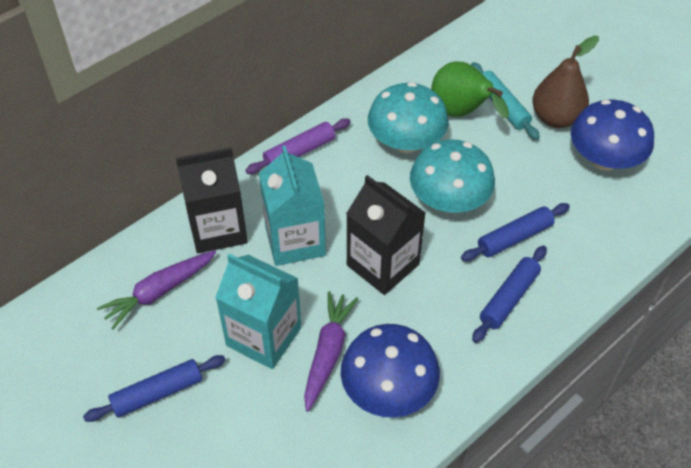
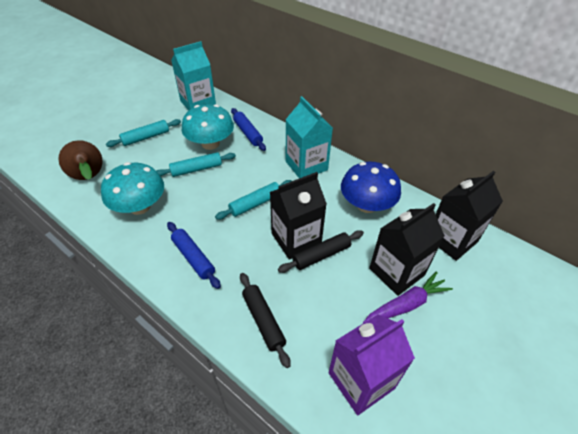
black carton: 2 -> 3
black rolling pin: 0 -> 2
blue mushroom: 2 -> 1
blue rolling pin: 3 -> 2
green pear: 1 -> 0
purple carrot: 2 -> 1
purple carton: 0 -> 1
purple rolling pin: 1 -> 0
turquoise rolling pin: 1 -> 3

